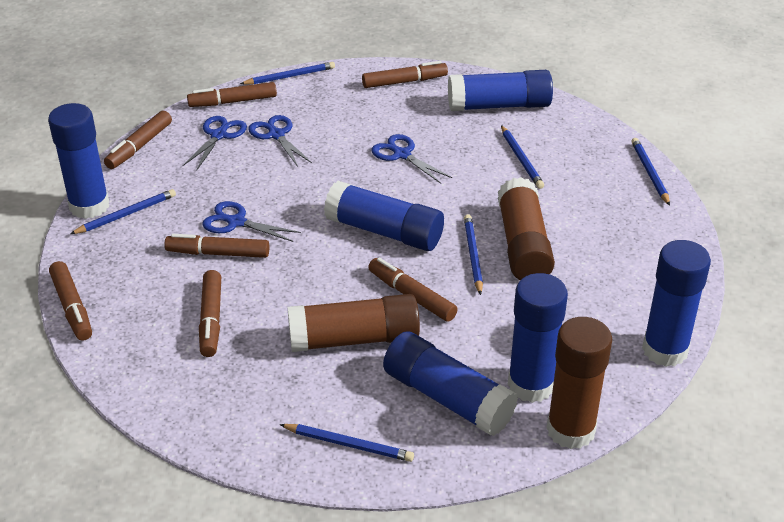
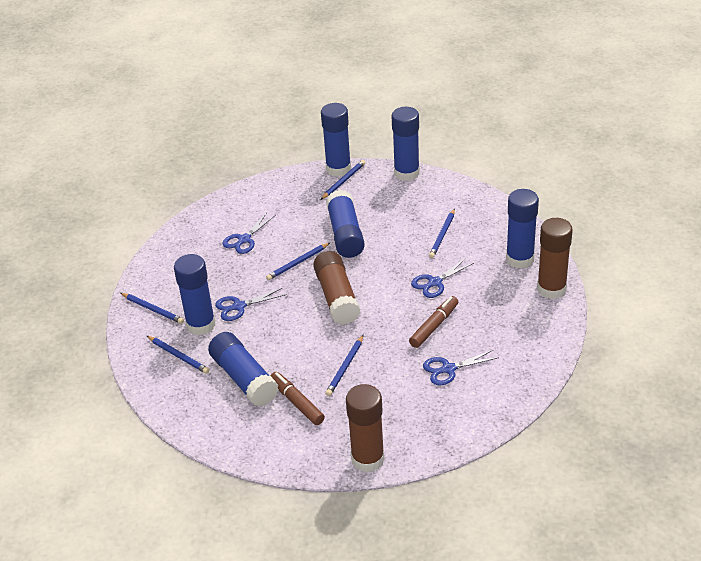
brown marker: 7 -> 2

